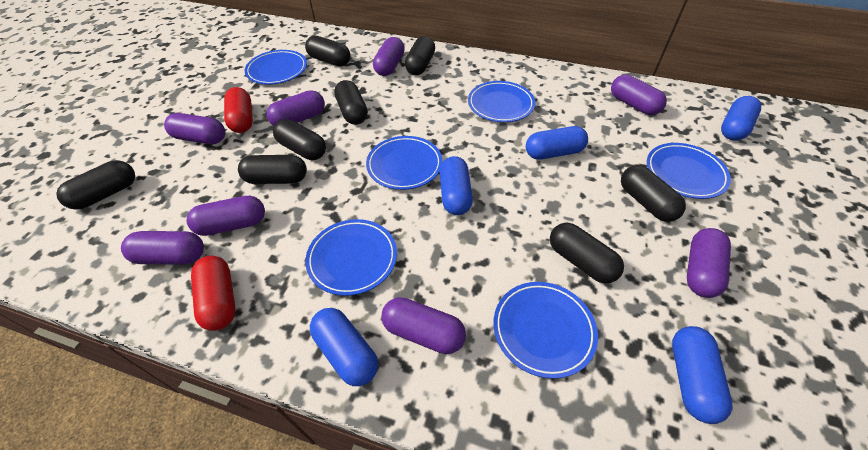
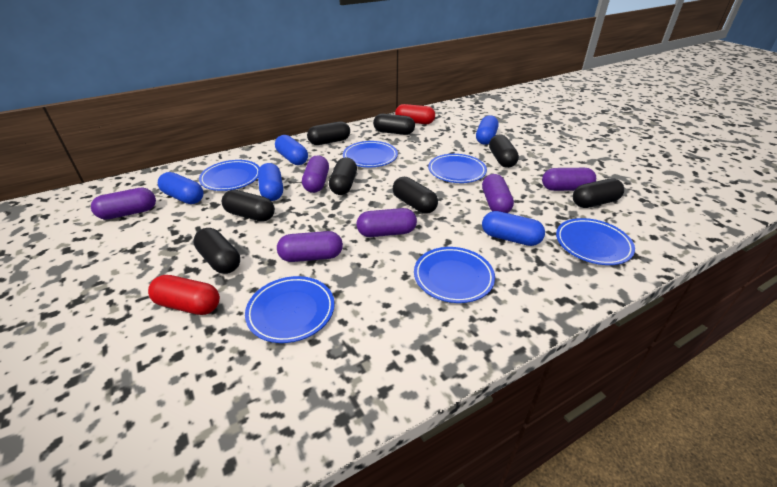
purple capsule: 8 -> 6

